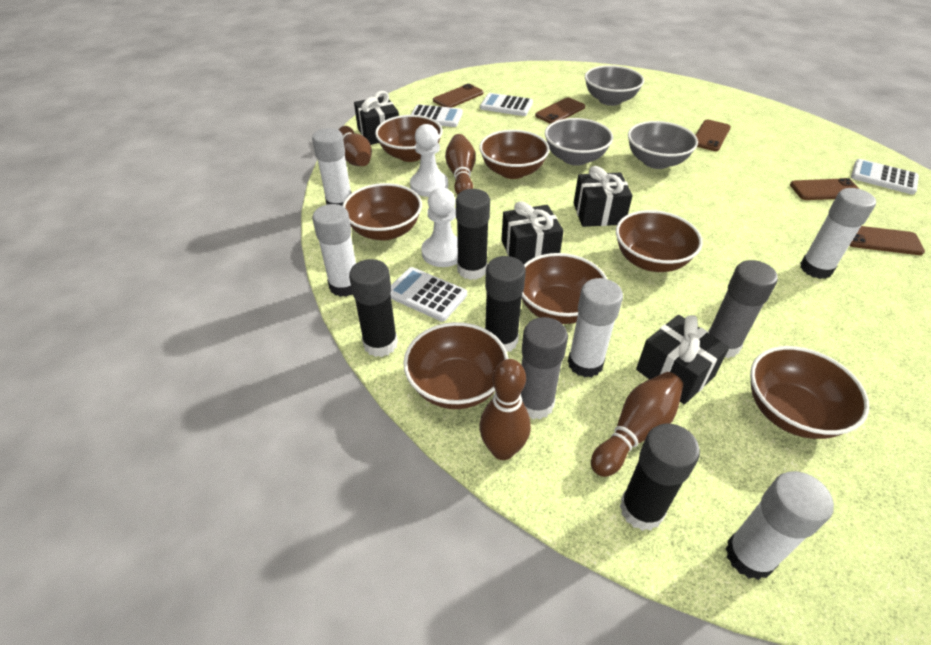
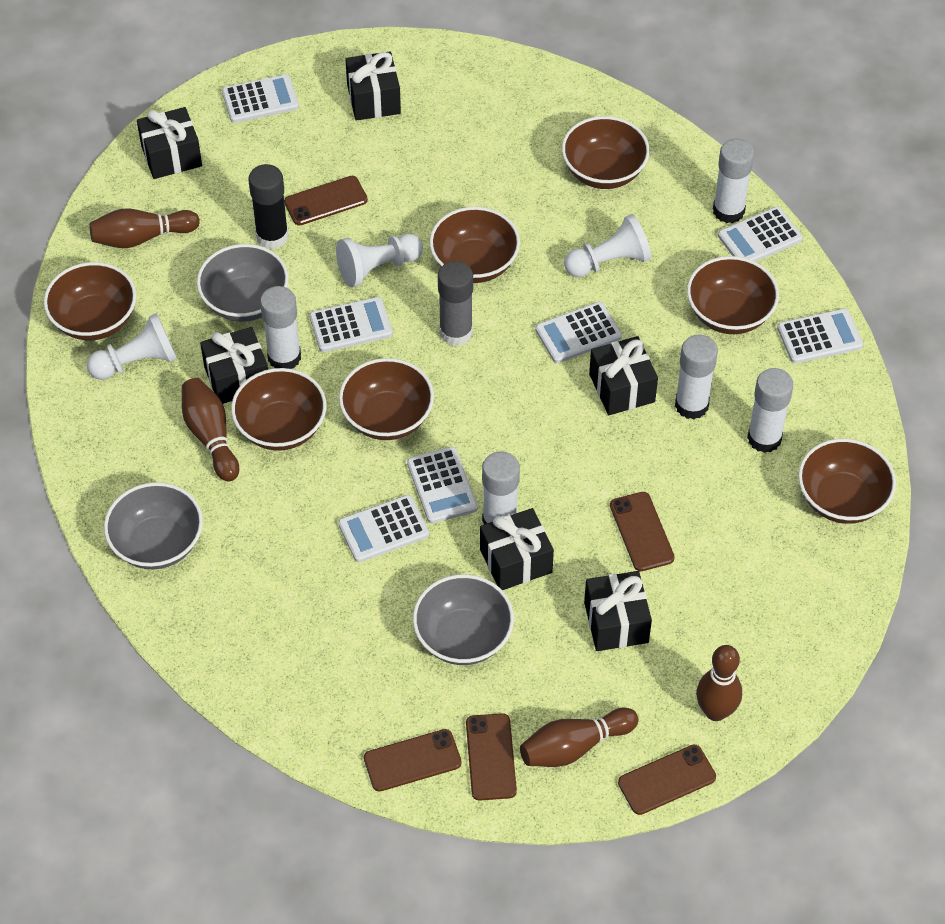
black gift: 4 -> 6
black glue stick: 4 -> 1
grey glue stick: 2 -> 1
white calculator: 4 -> 7
white pawn: 2 -> 3

